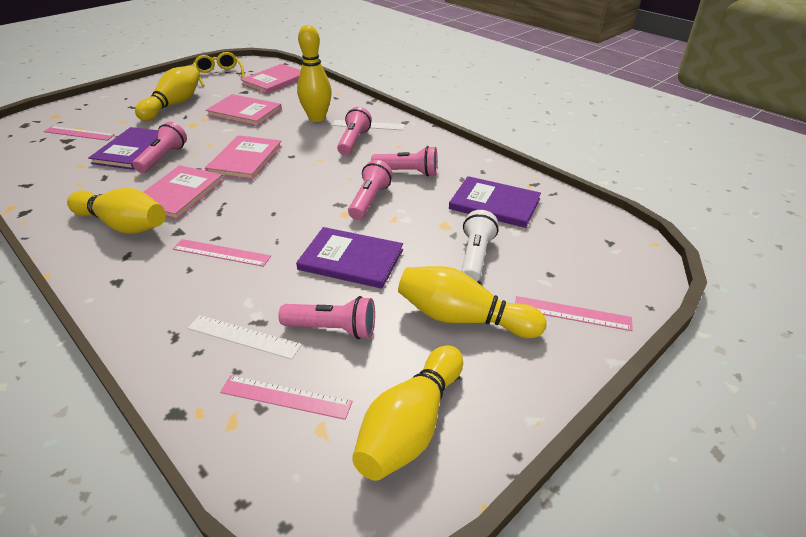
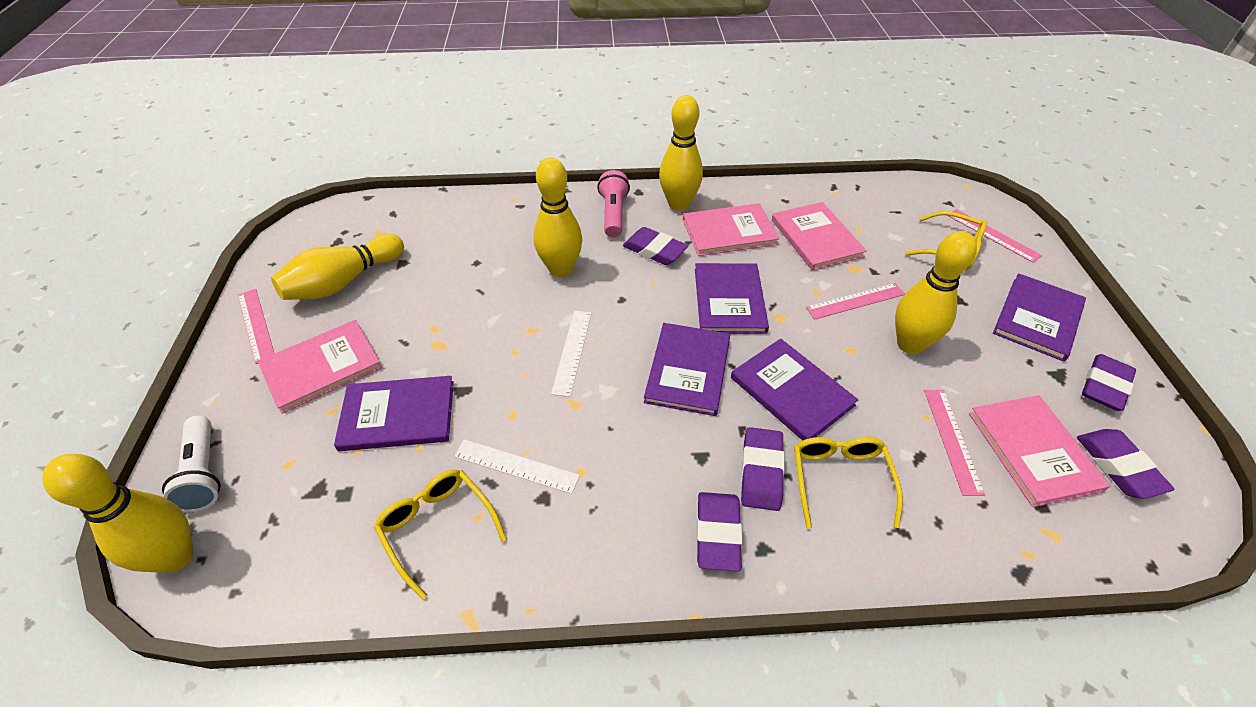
pink flashlight: 5 -> 1
purple book: 3 -> 5
purple eraser: 0 -> 5
yellow glasses: 1 -> 3

